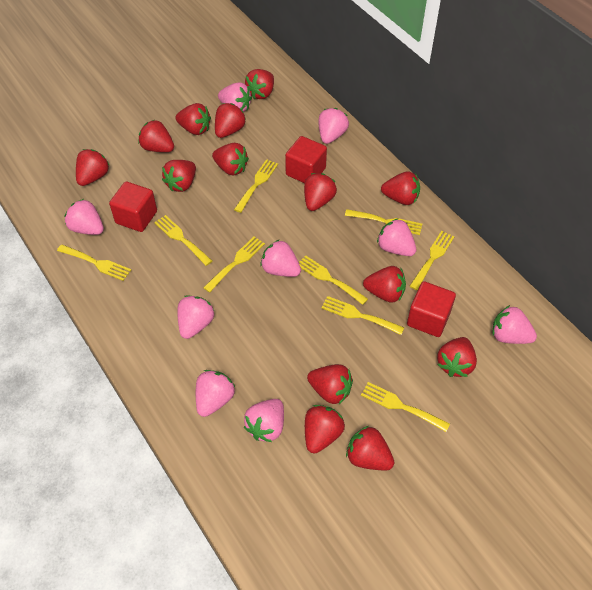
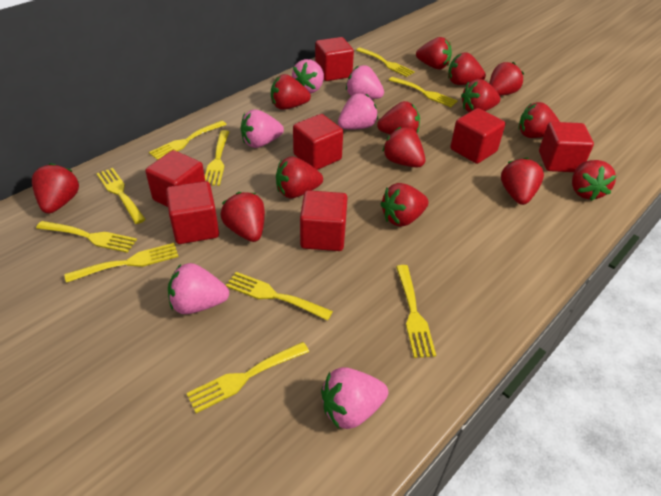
pink strawberry: 9 -> 6
red cube: 3 -> 7
yellow fork: 9 -> 10

